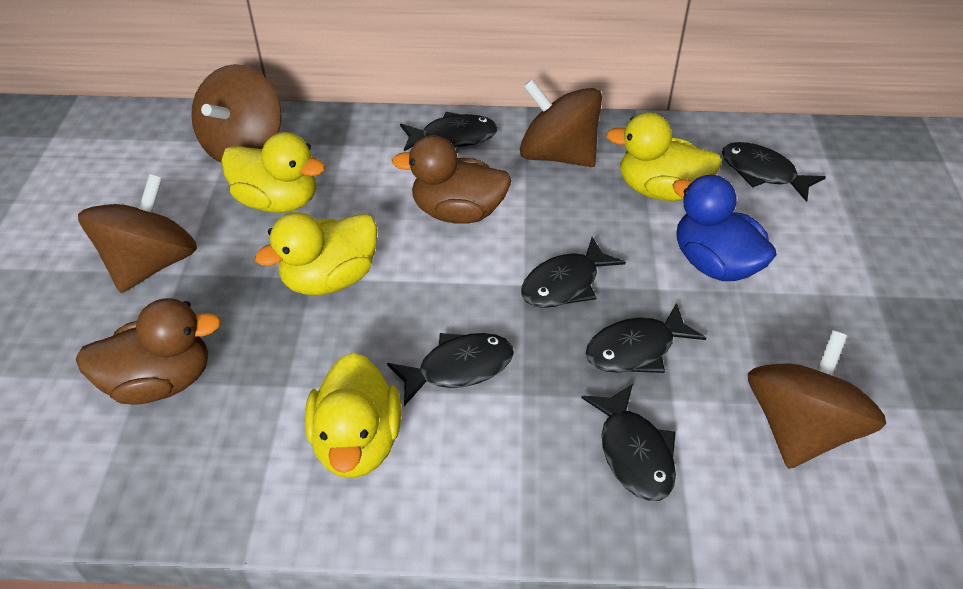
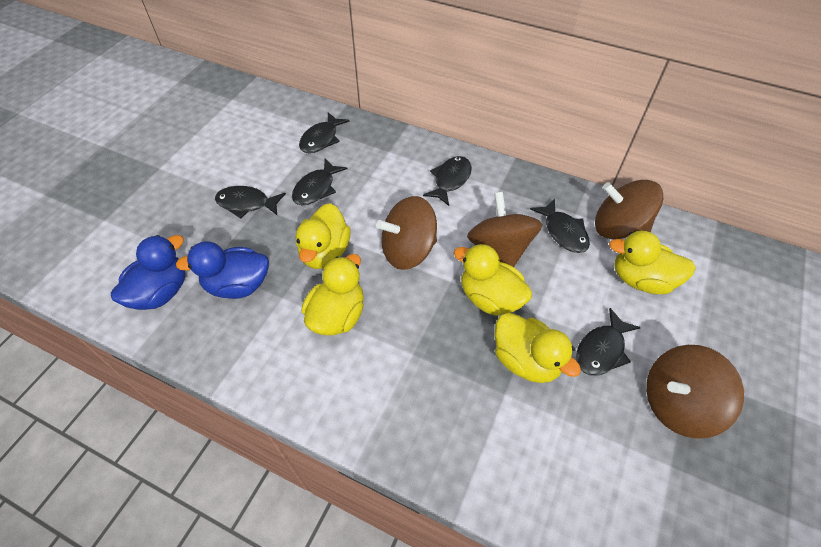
blue duck: 1 -> 2
brown duck: 2 -> 0
yellow duck: 4 -> 5

